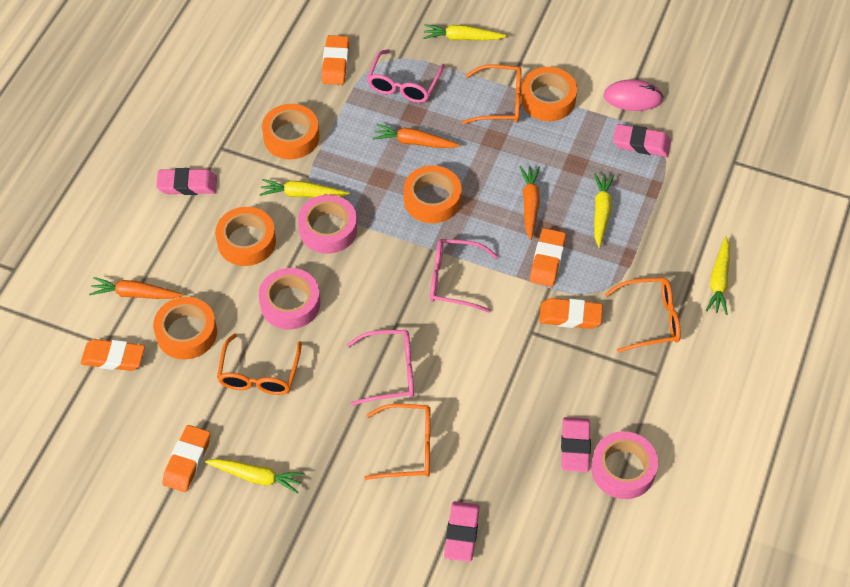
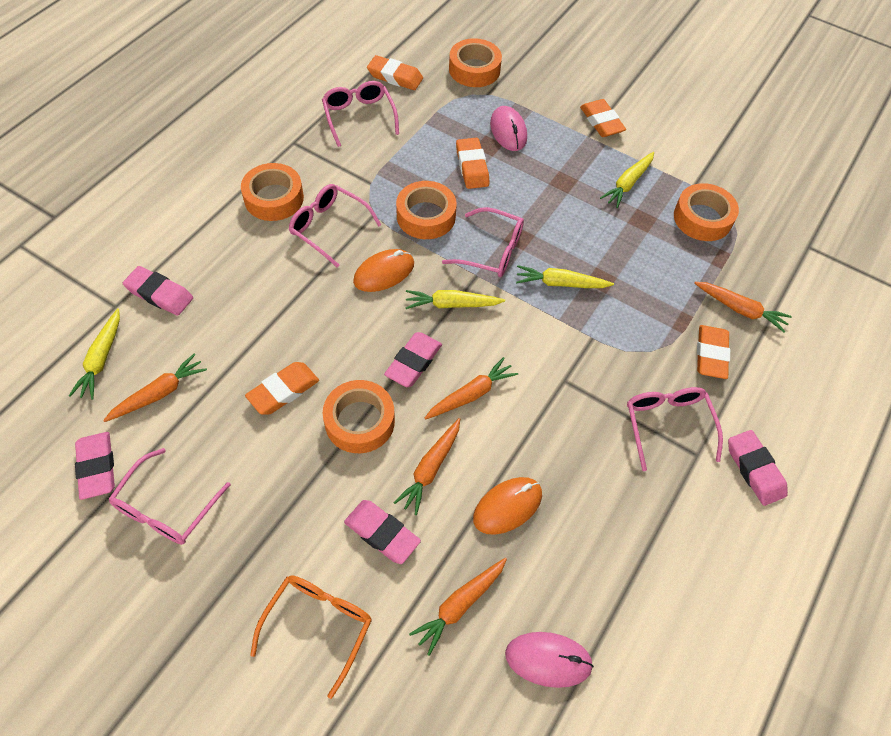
orange carrot: 3 -> 5
orange glasses: 4 -> 1
orange mouse: 0 -> 2
pink eraser: 4 -> 5
pink glasses: 3 -> 5
pink mouse: 1 -> 2
pink tape: 3 -> 0
yellow carrot: 5 -> 4

